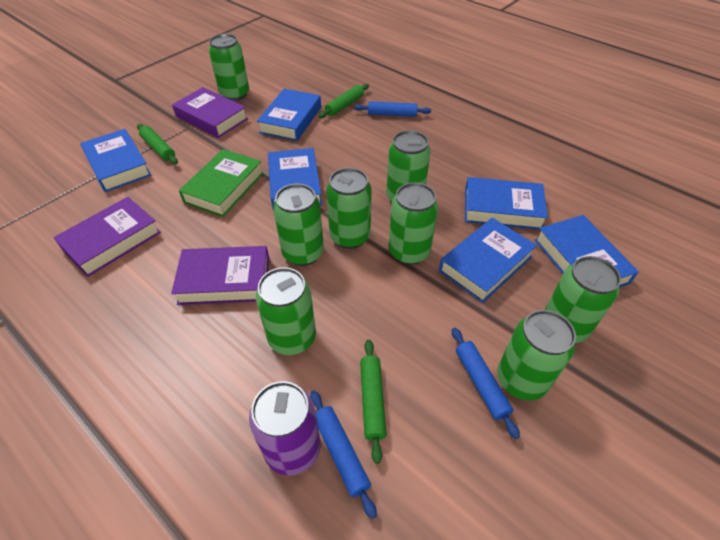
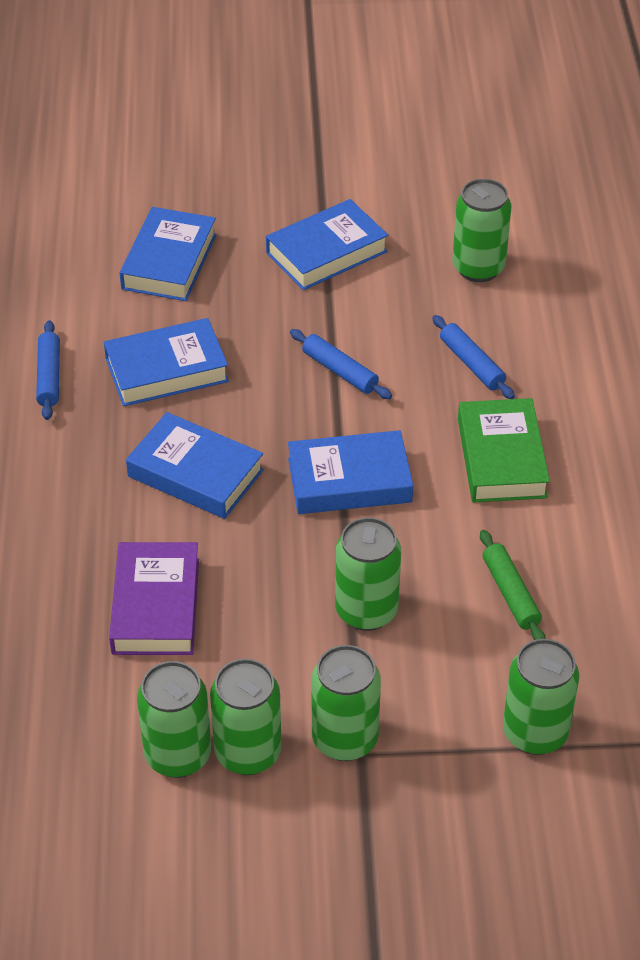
blue book: 6 -> 5
green can: 8 -> 6
green rolling pin: 3 -> 1
purple book: 3 -> 1
purple can: 1 -> 0

